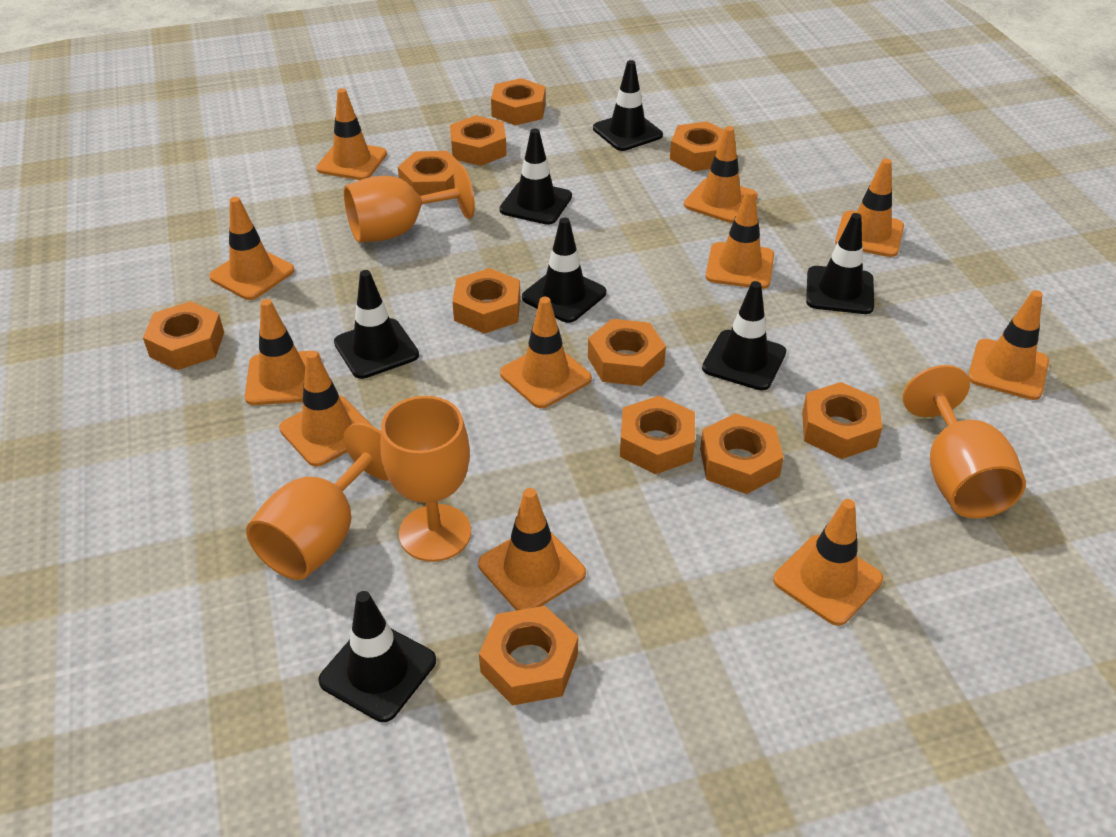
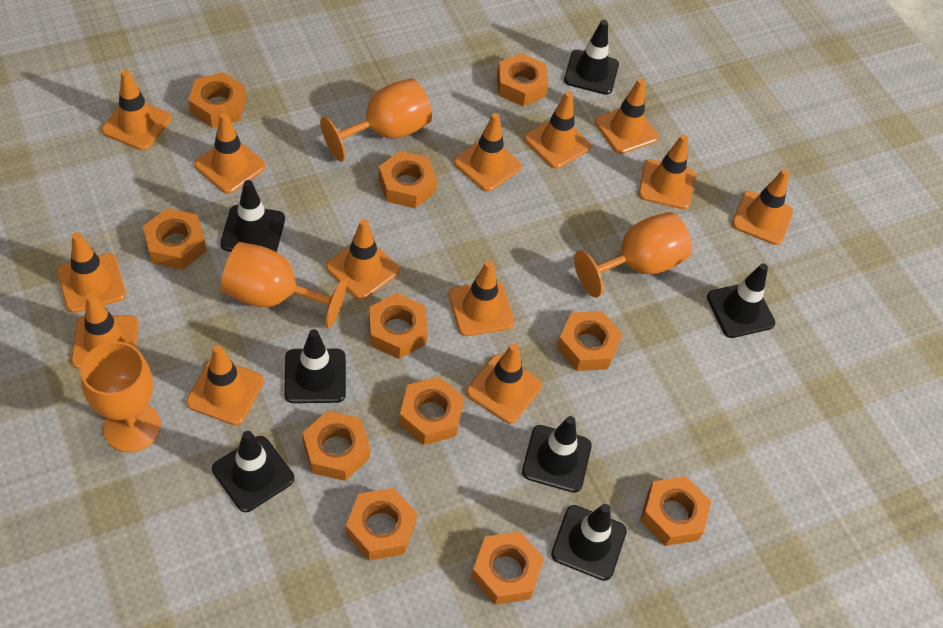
orange traffic cone: 11 -> 13

